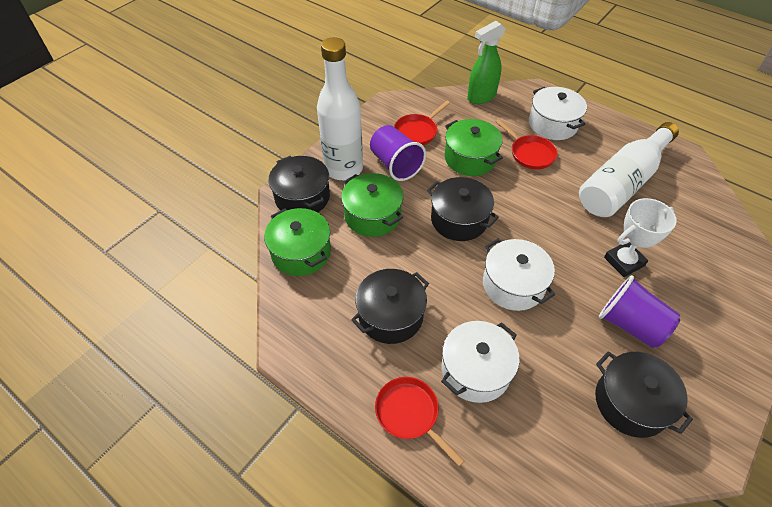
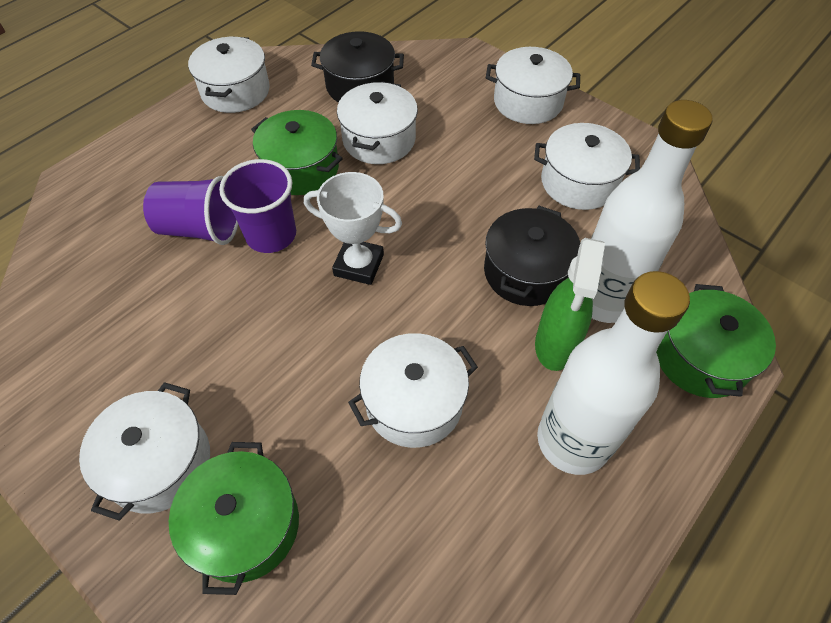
black pot: 4 -> 2
red pan: 3 -> 0
white pot: 3 -> 6

